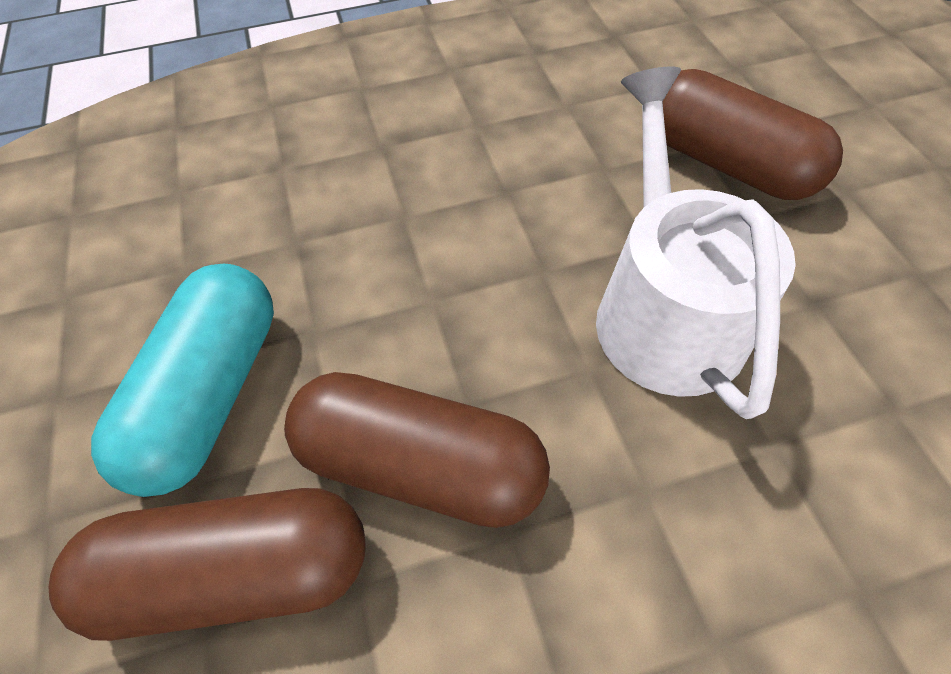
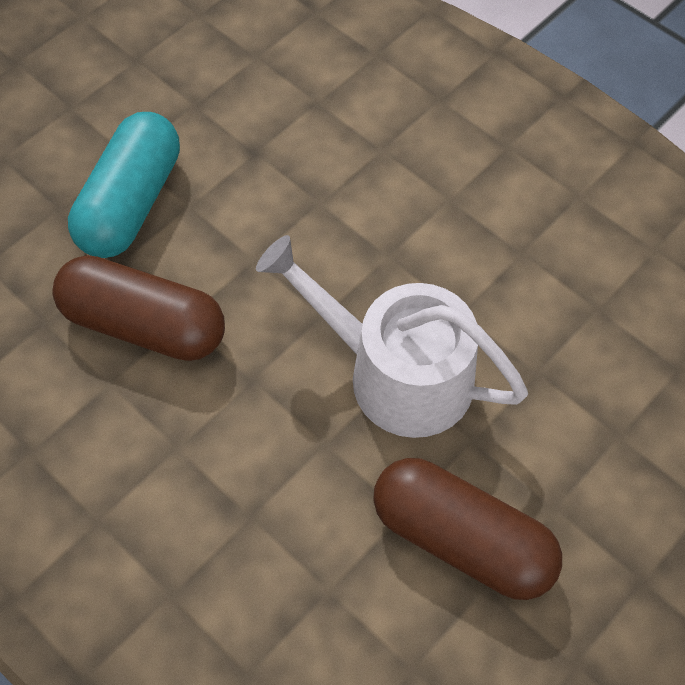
brown capsule: 3 -> 2

